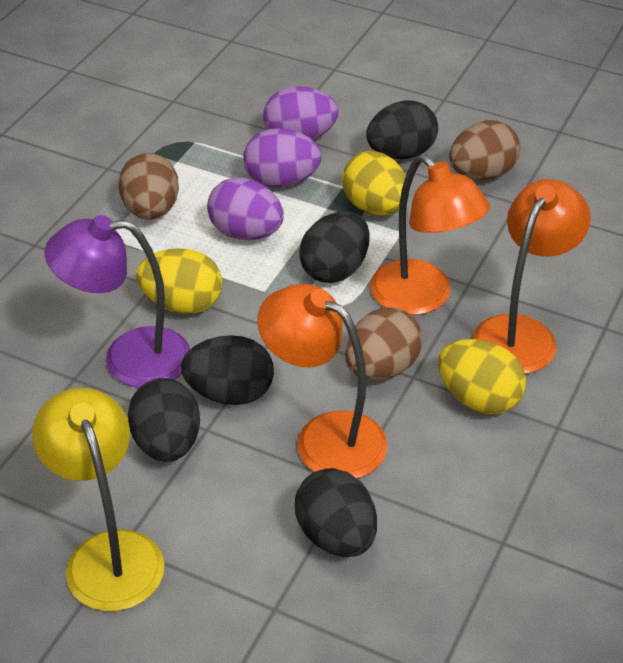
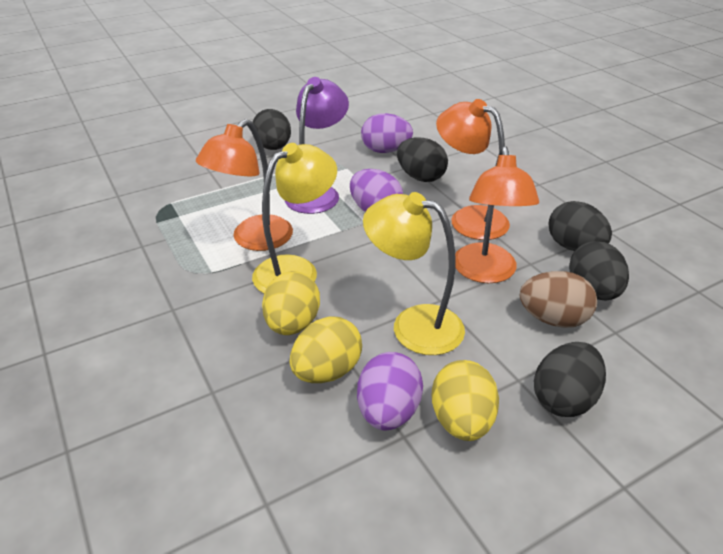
brown egg: 3 -> 1
yellow lamp: 1 -> 2

